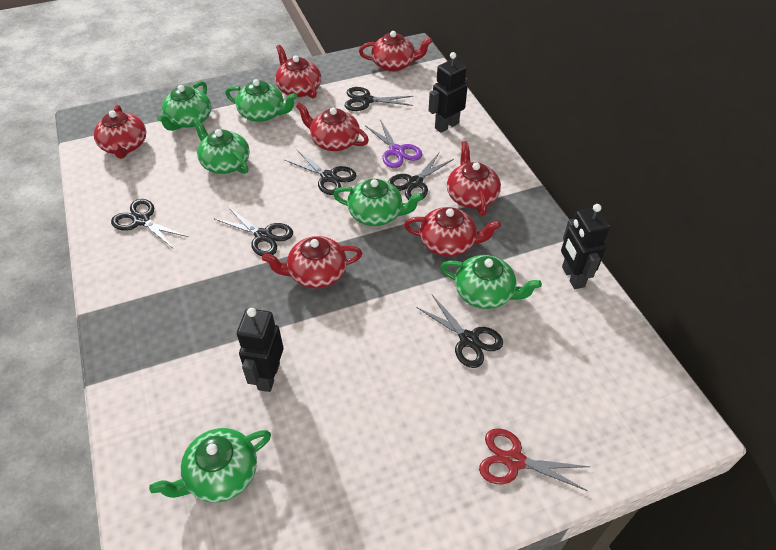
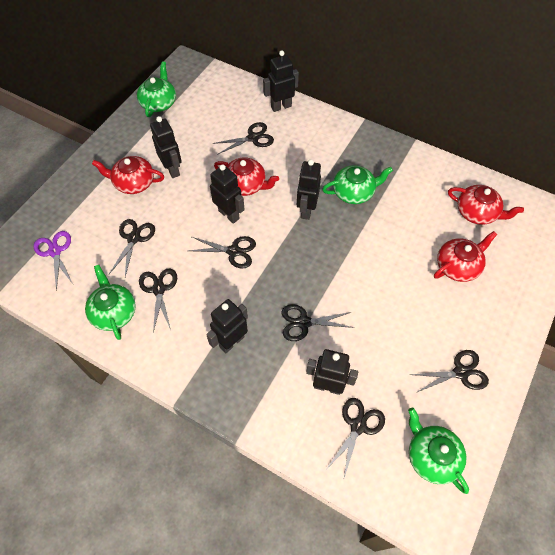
black robot: 3 -> 6
black scissors: 6 -> 7
green teapot: 6 -> 4
red scissors: 1 -> 0
red teapot: 7 -> 4

